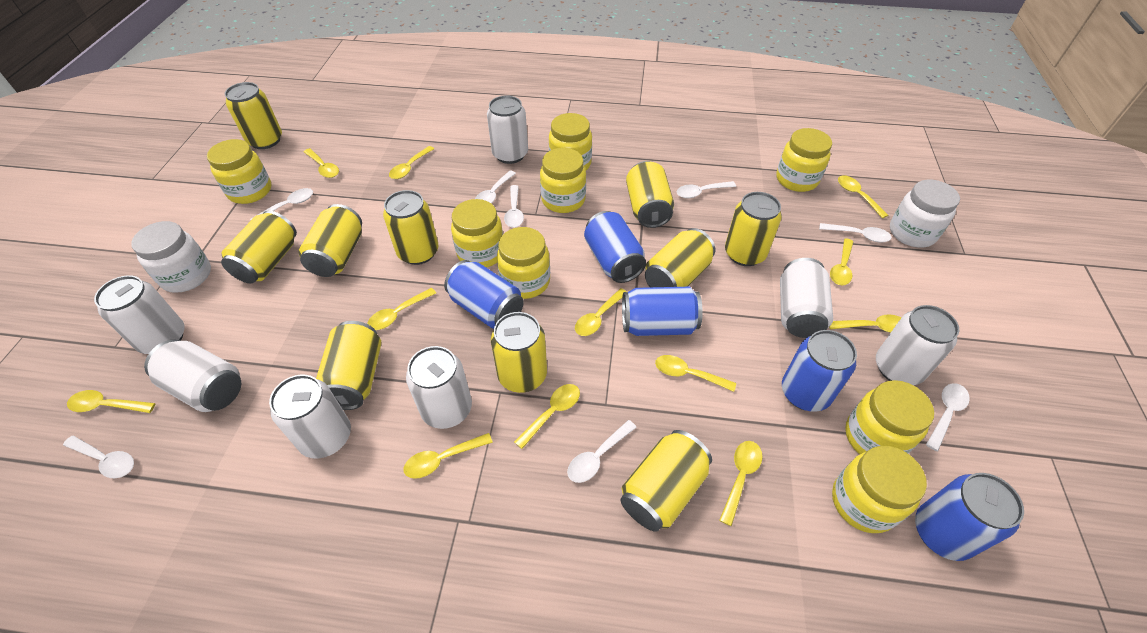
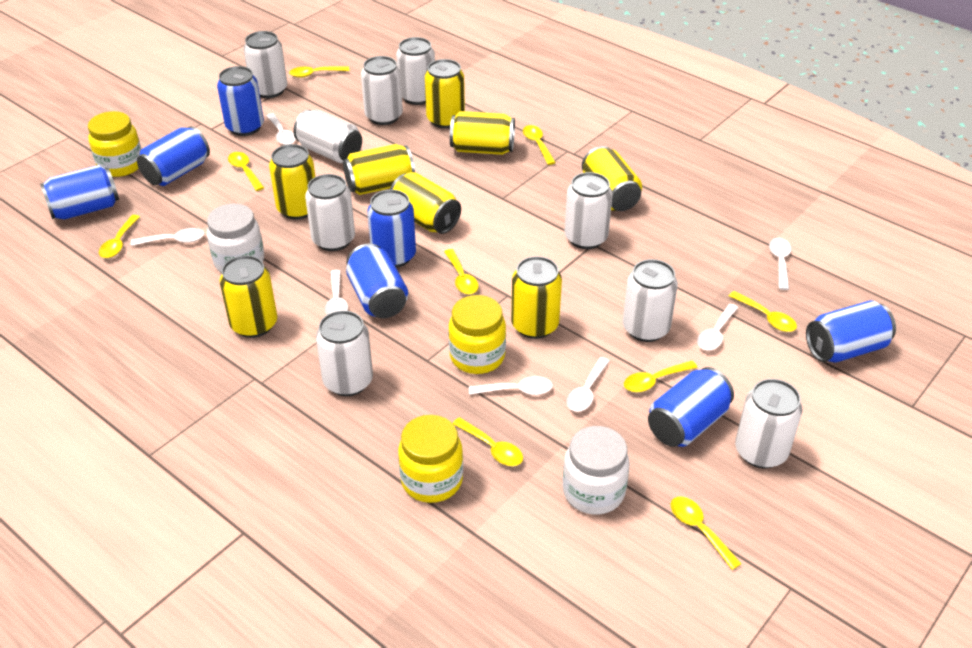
blue can: 5 -> 7
white can: 7 -> 9
white spoon: 8 -> 7
yellow can: 10 -> 8
yellow jar: 8 -> 3
yellow spoon: 12 -> 9

